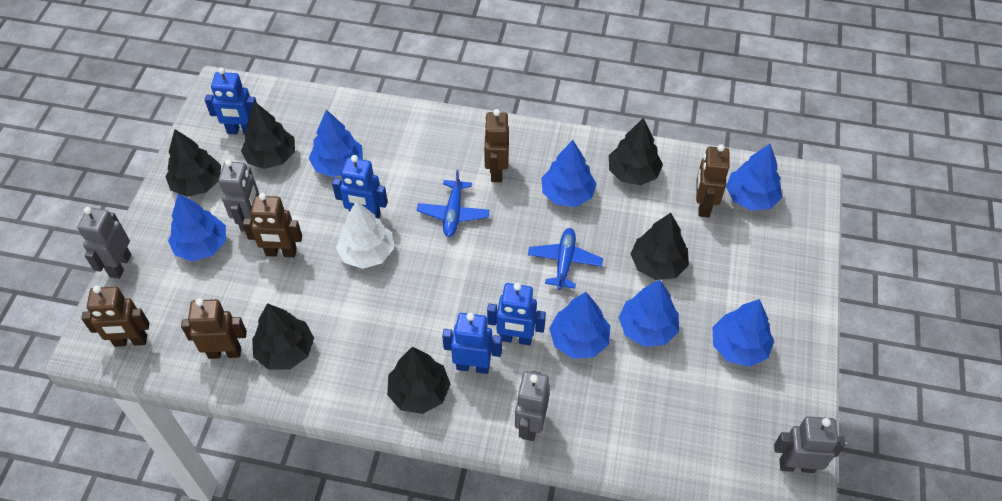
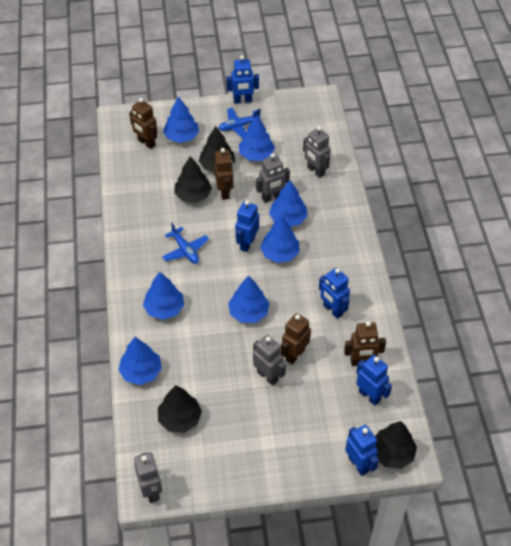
black tree: 6 -> 4
blue robot: 4 -> 5
brown robot: 5 -> 4
white tree: 1 -> 0

